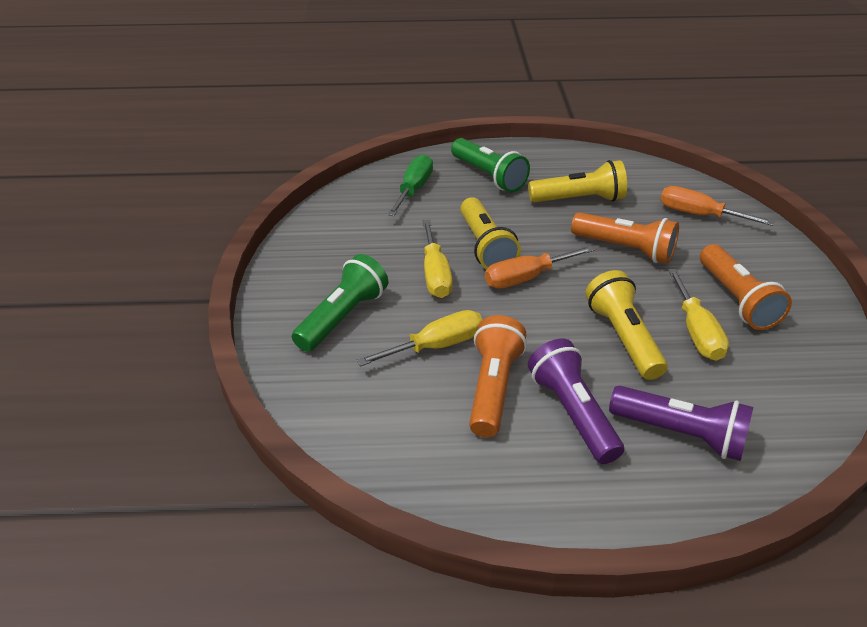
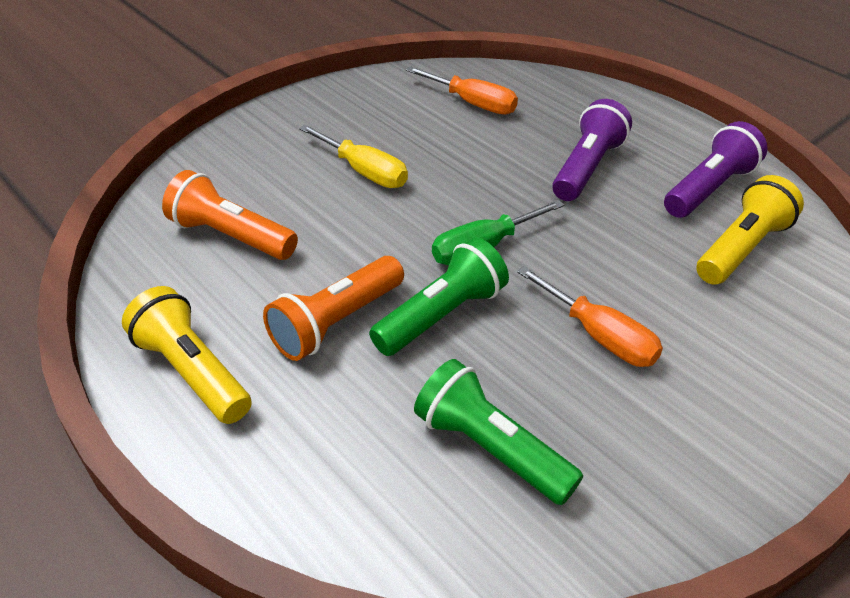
orange flashlight: 3 -> 2
yellow flashlight: 3 -> 2
yellow screwdriver: 3 -> 1

